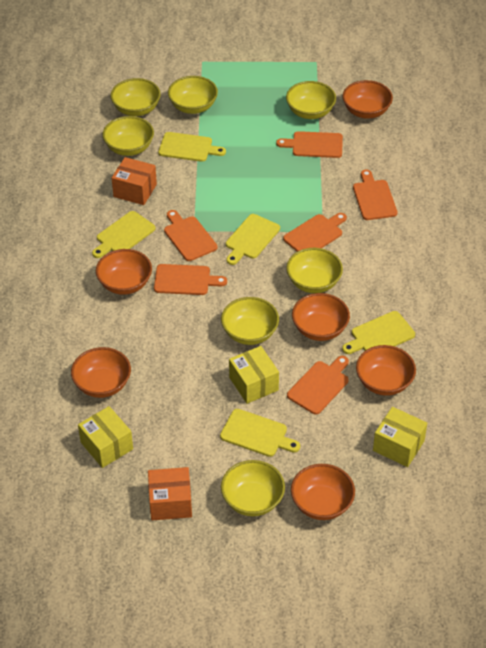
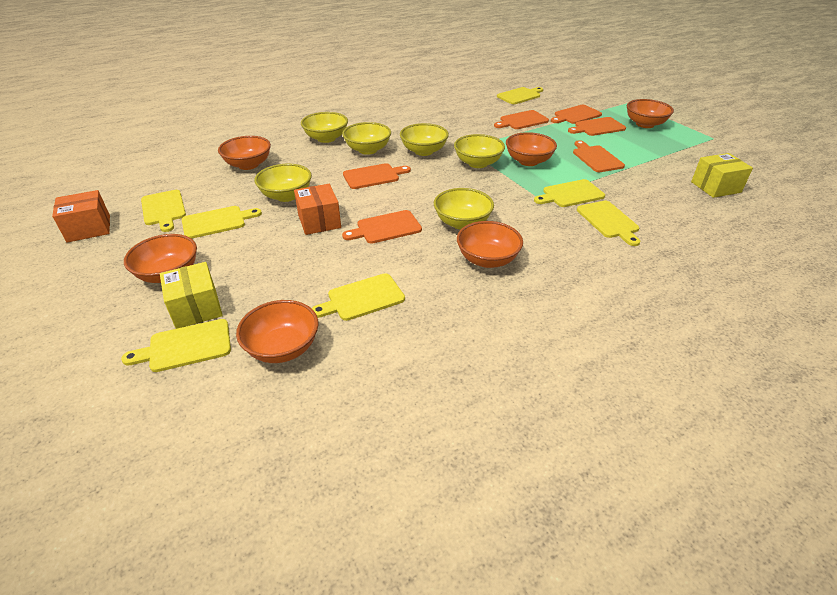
yellow bowl: 7 -> 6
yellow box: 3 -> 2
yellow cutting board: 5 -> 7

